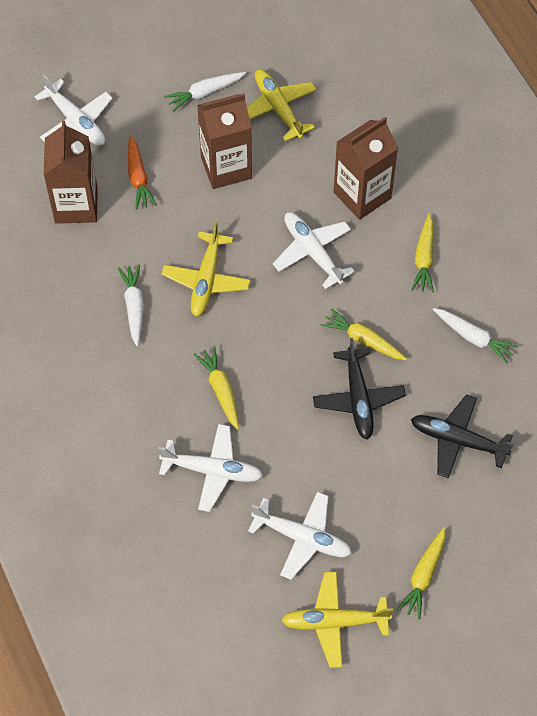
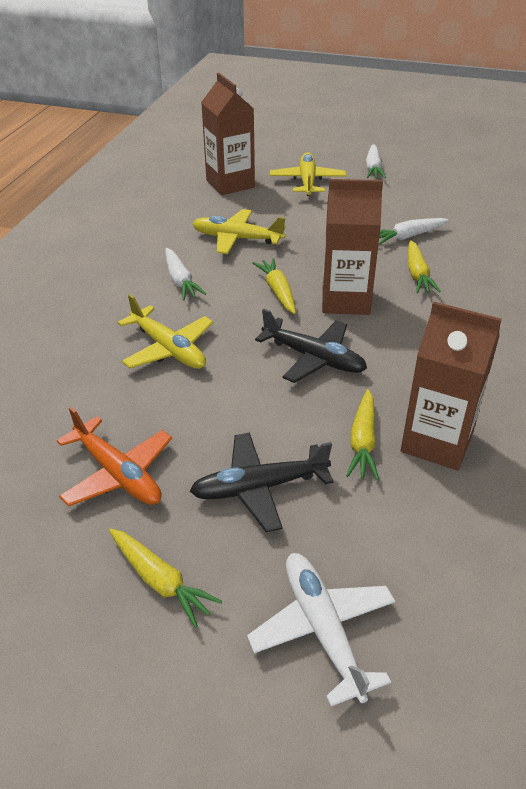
orange carrot: 1 -> 0
orange plane: 0 -> 1
white plane: 4 -> 1

